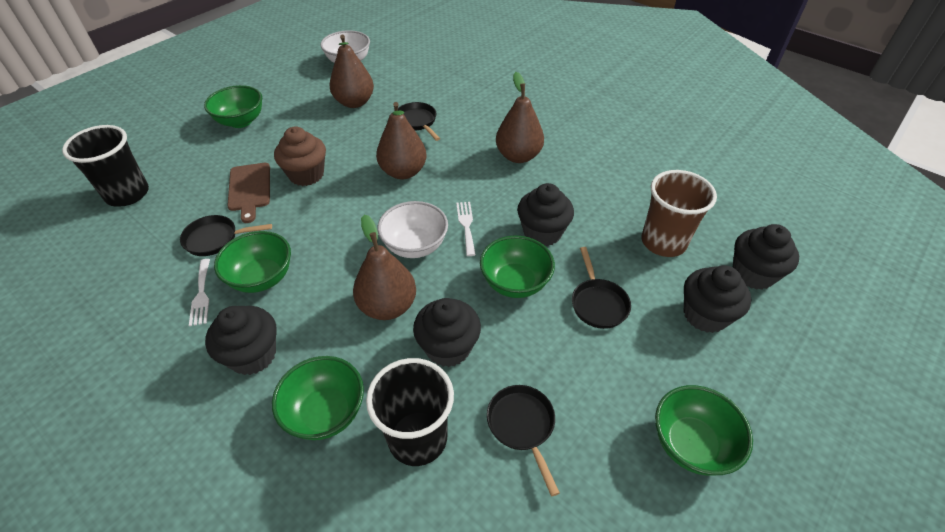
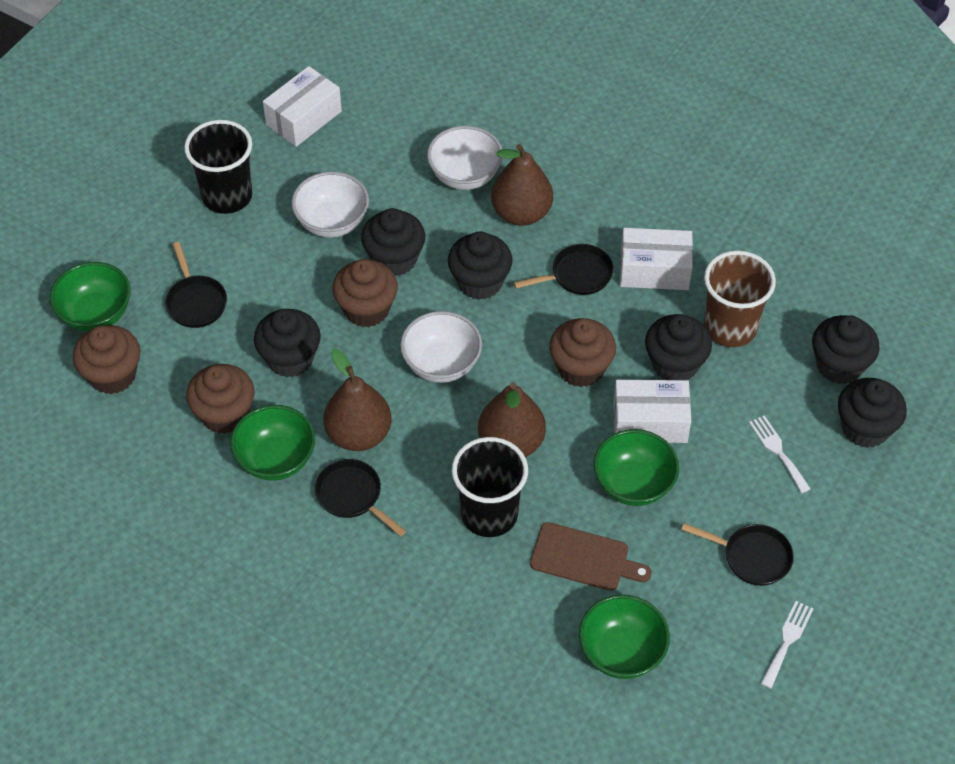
black cupcake: 5 -> 6
brown cupcake: 1 -> 4
brown pear: 4 -> 3
green bowl: 5 -> 4
white bowl: 2 -> 3
white box: 0 -> 3

